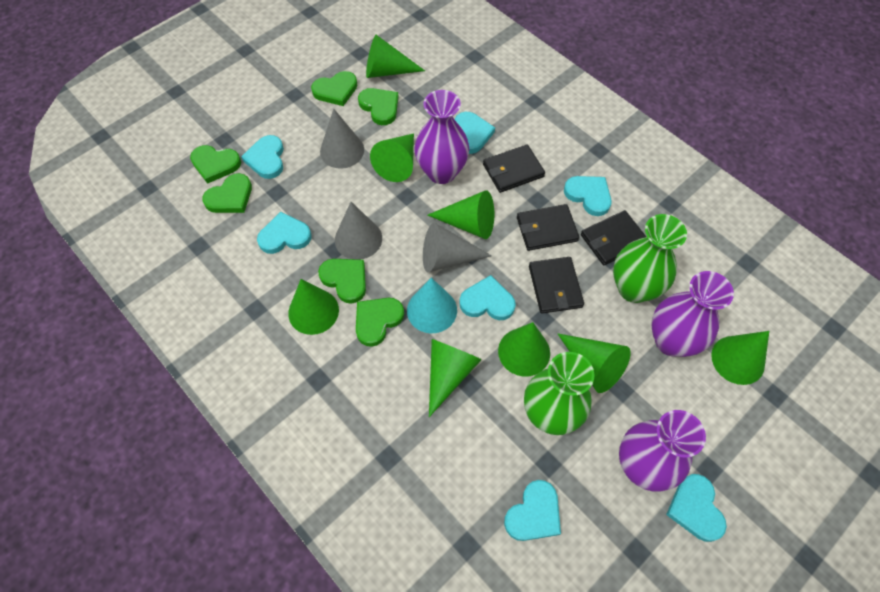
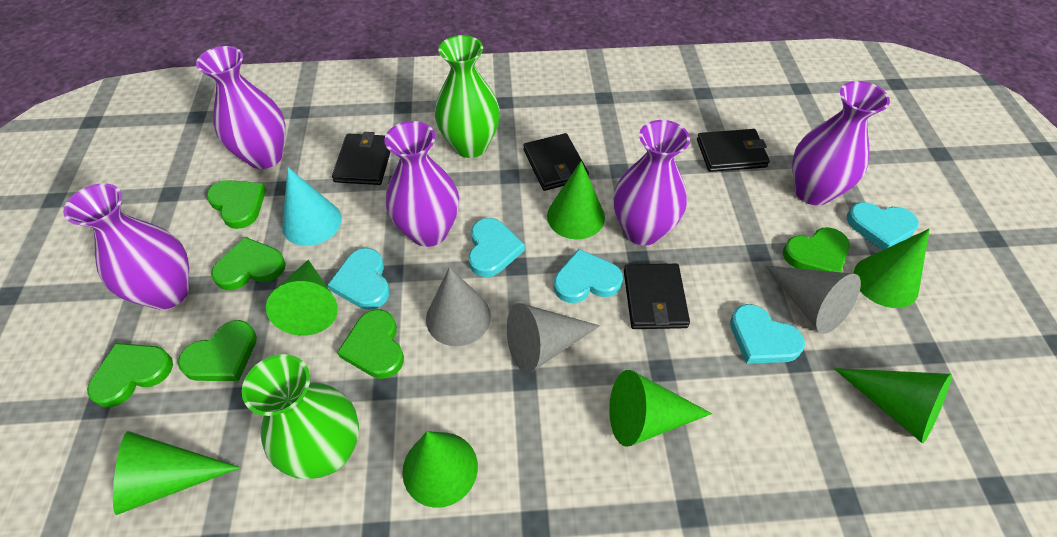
green cone: 8 -> 7
purple vase: 3 -> 5
turquoise heart: 7 -> 5

